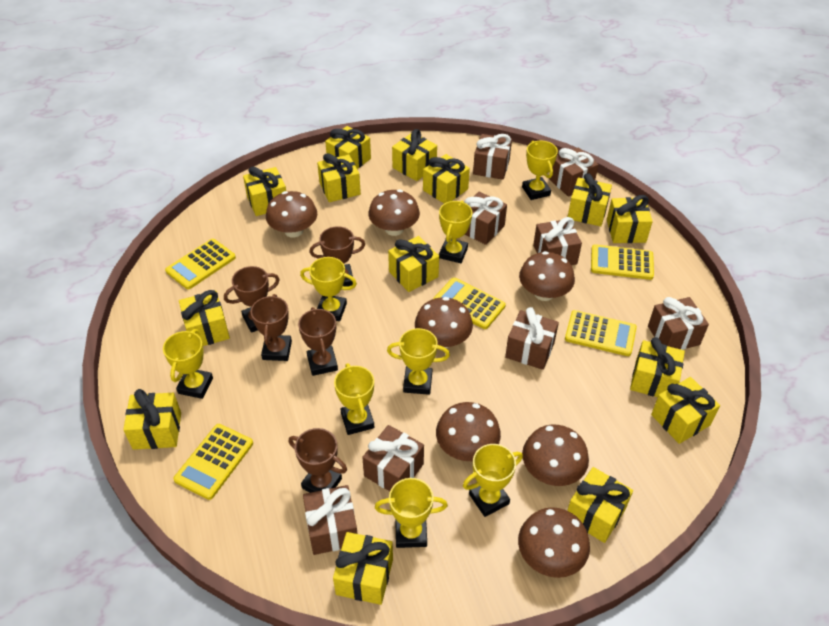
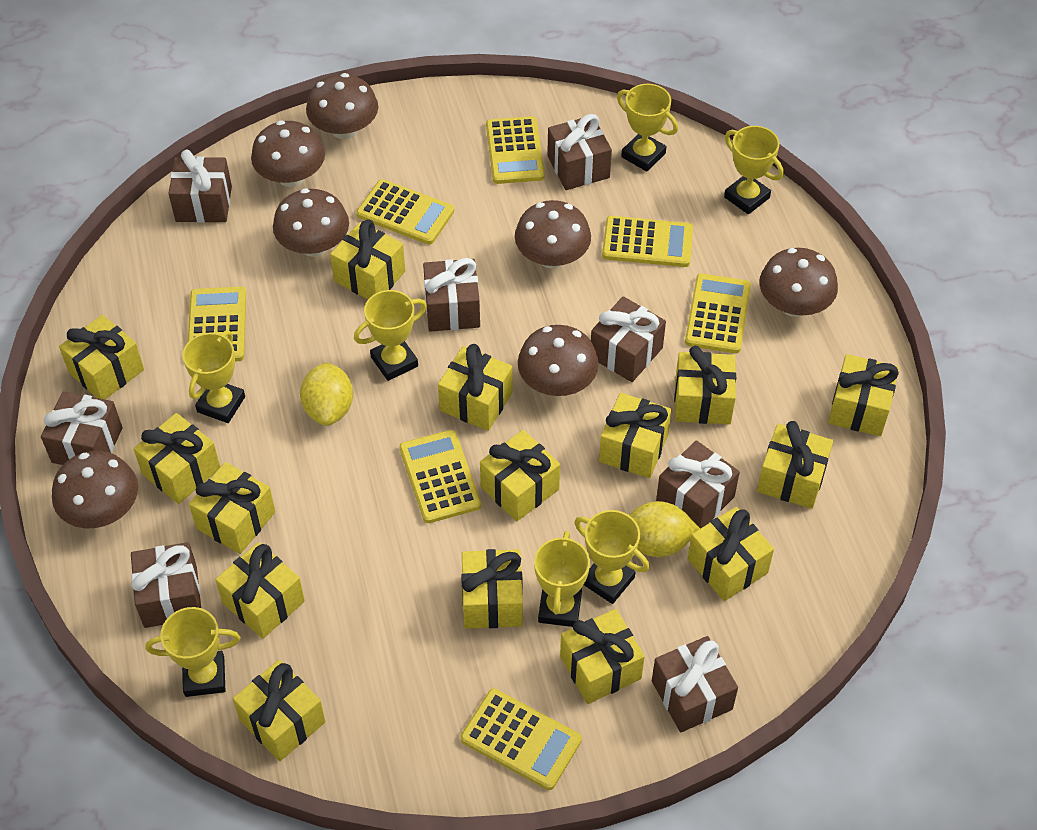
brown trophy: 5 -> 0
yellow calculator: 5 -> 7
yellow gift: 14 -> 15
yellow lemon: 0 -> 2
yellow trophy: 8 -> 7

